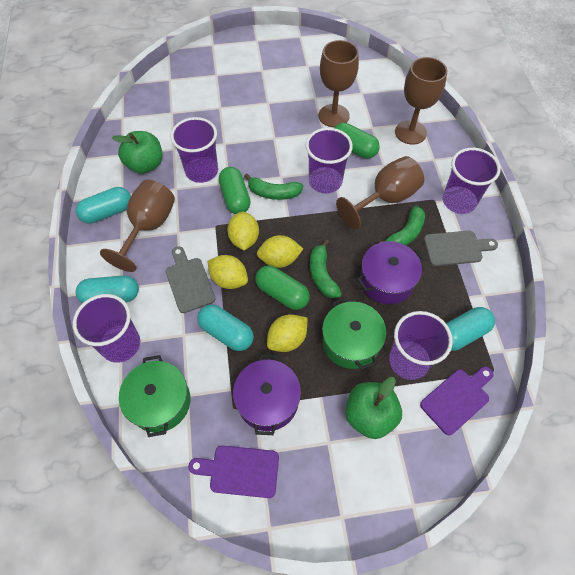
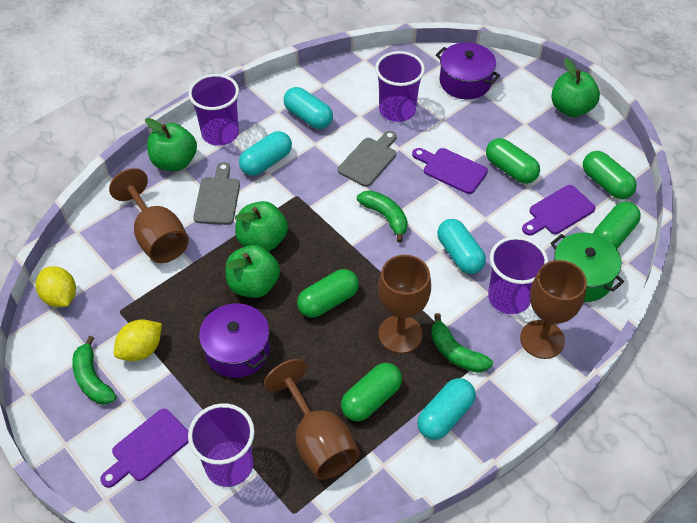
green apple: 2 -> 4
green capsule: 3 -> 5
green pot: 2 -> 1
purple cup: 5 -> 4
purple cutting board: 2 -> 3
yellow lemon: 4 -> 2

